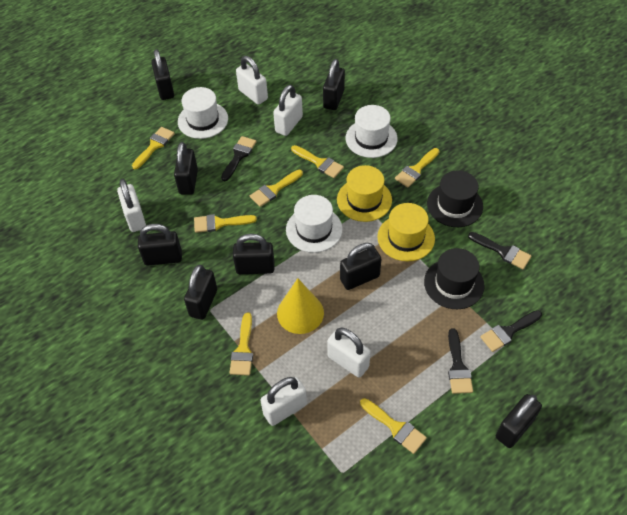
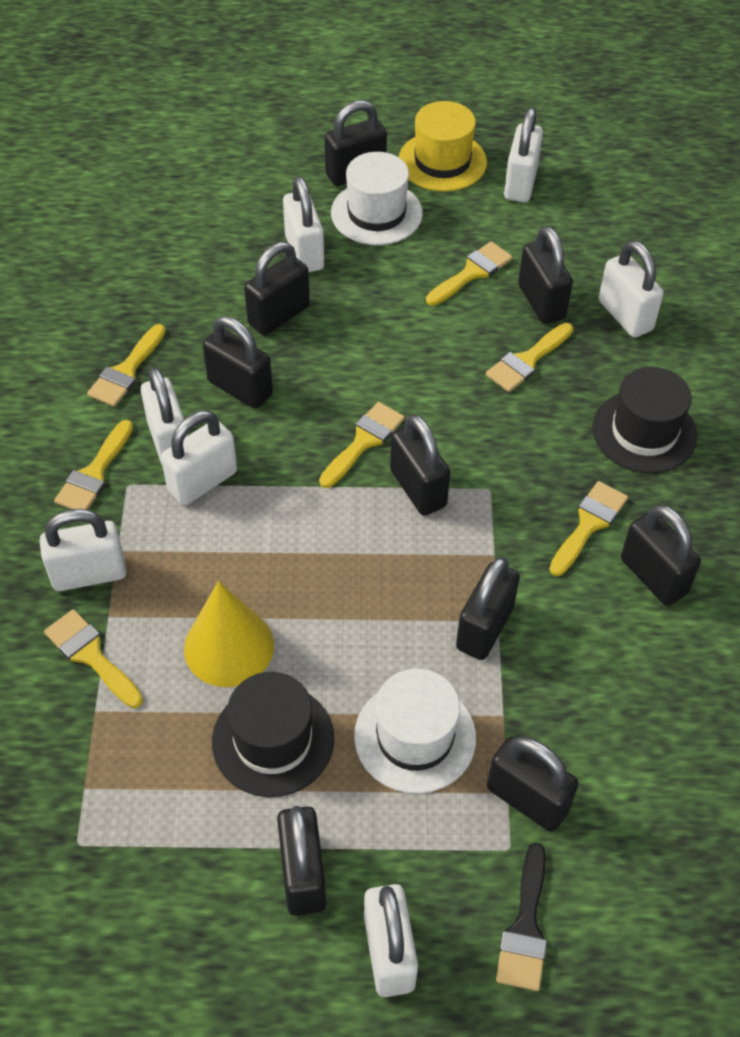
black brush: 4 -> 1
black padlock: 8 -> 9
white hat: 3 -> 2
white padlock: 5 -> 7
yellow hat: 2 -> 1

